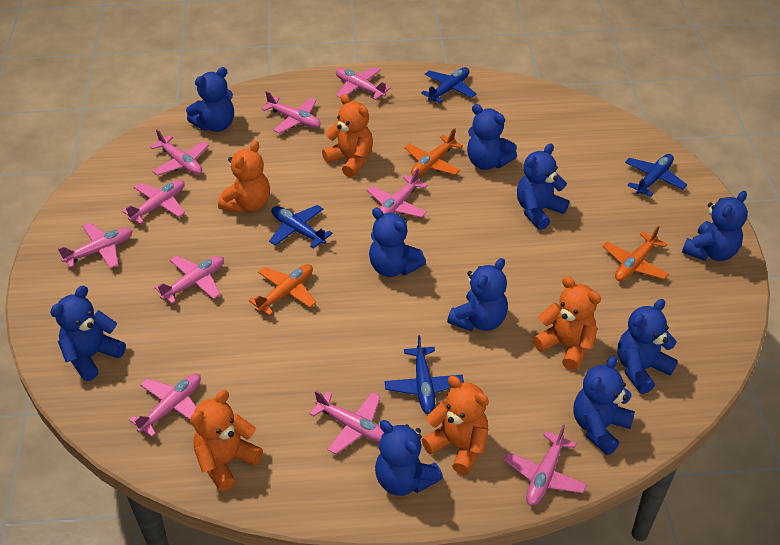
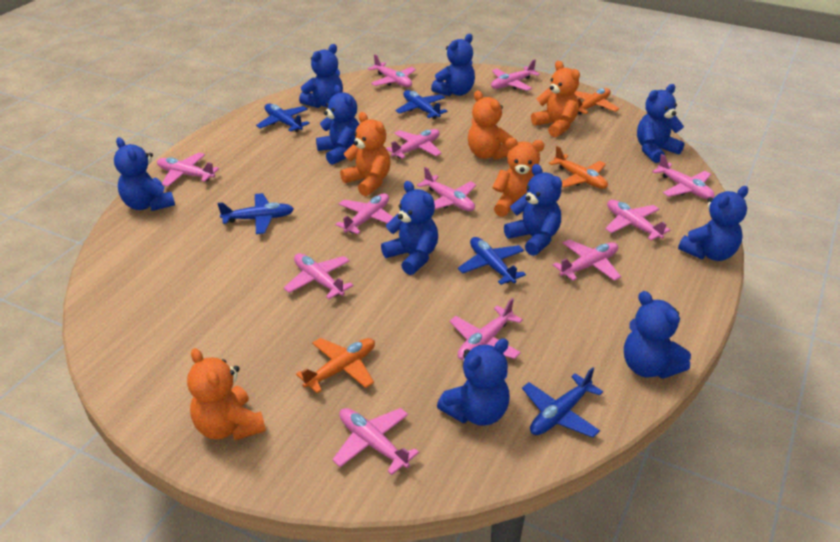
blue plane: 4 -> 5
pink plane: 10 -> 12

